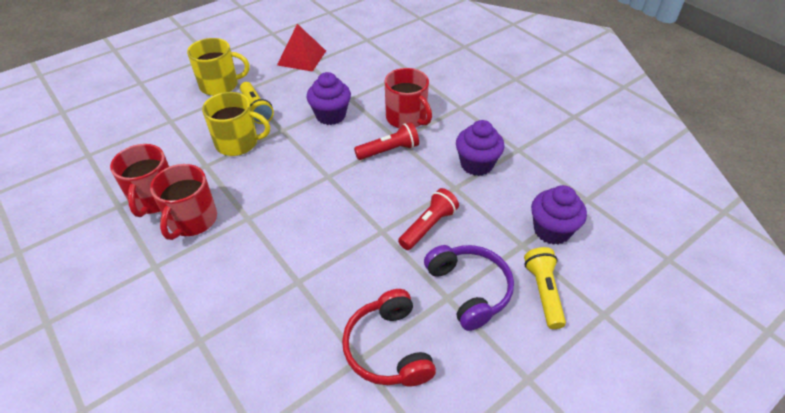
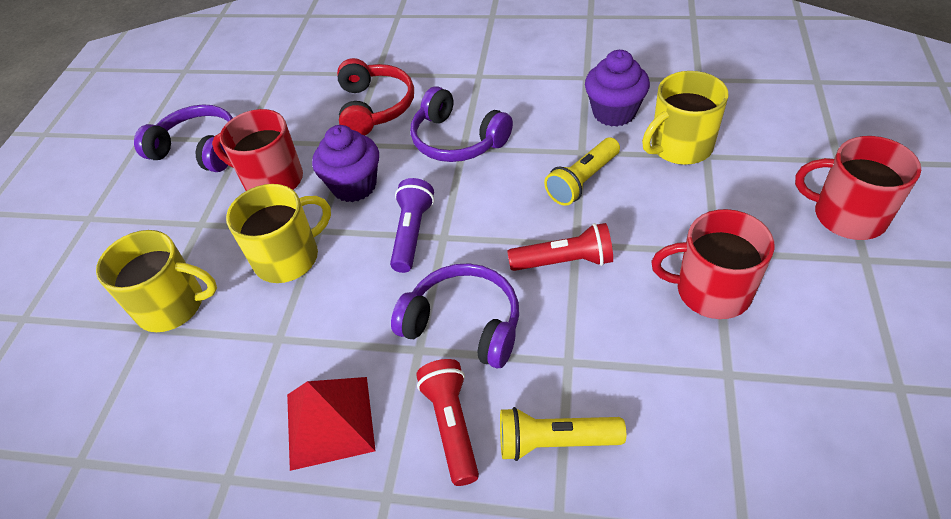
purple cupcake: 3 -> 2
purple flashlight: 0 -> 1
purple headphones: 1 -> 3
yellow mug: 2 -> 3

